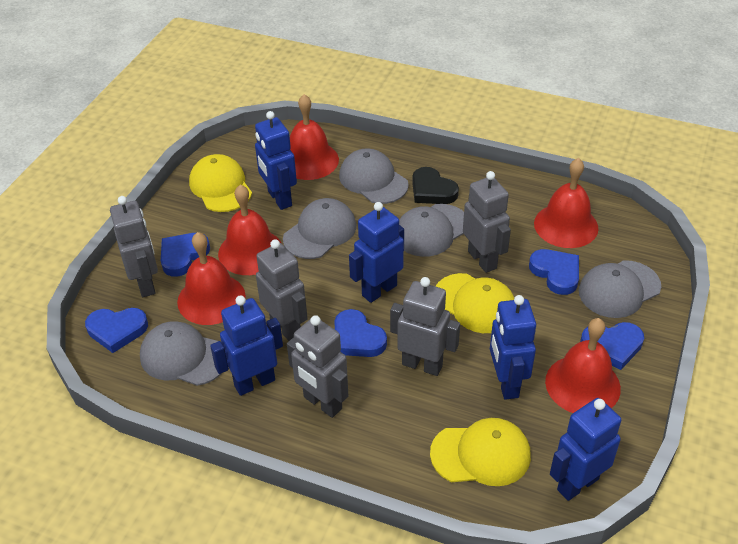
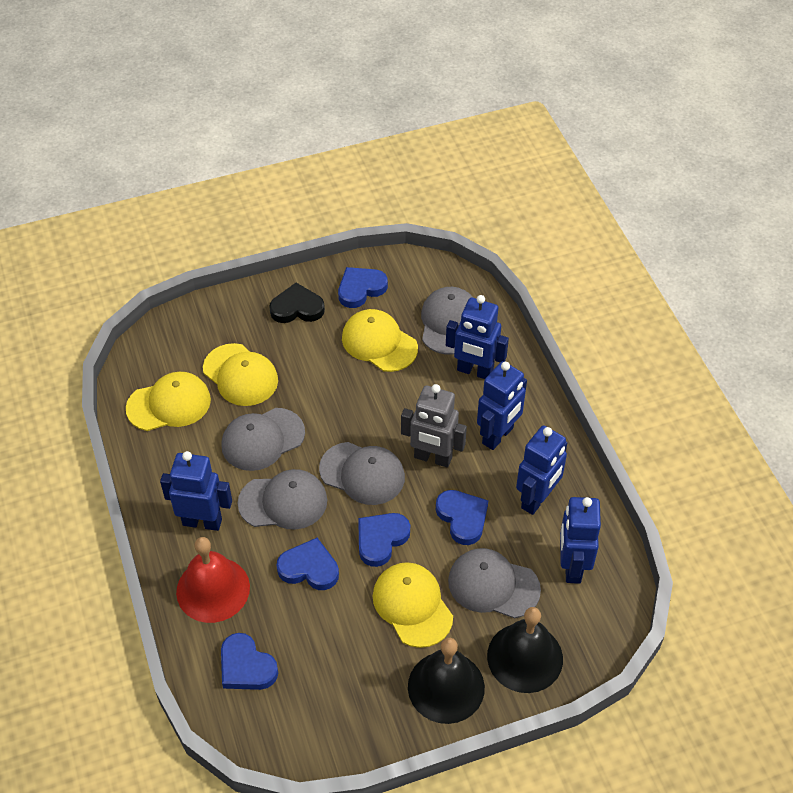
black bell: 0 -> 2
grey robot: 5 -> 1
red bell: 5 -> 1
yellow cap: 3 -> 4

